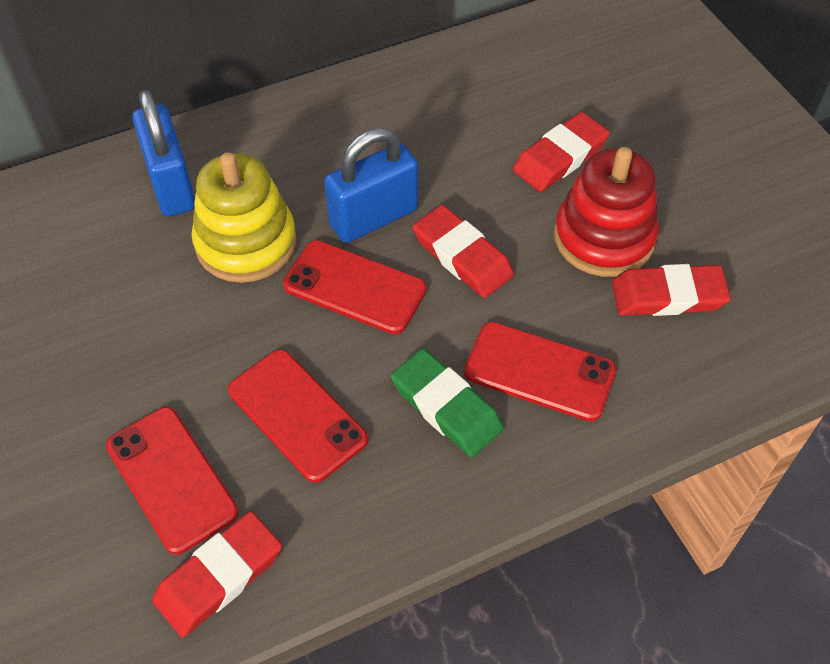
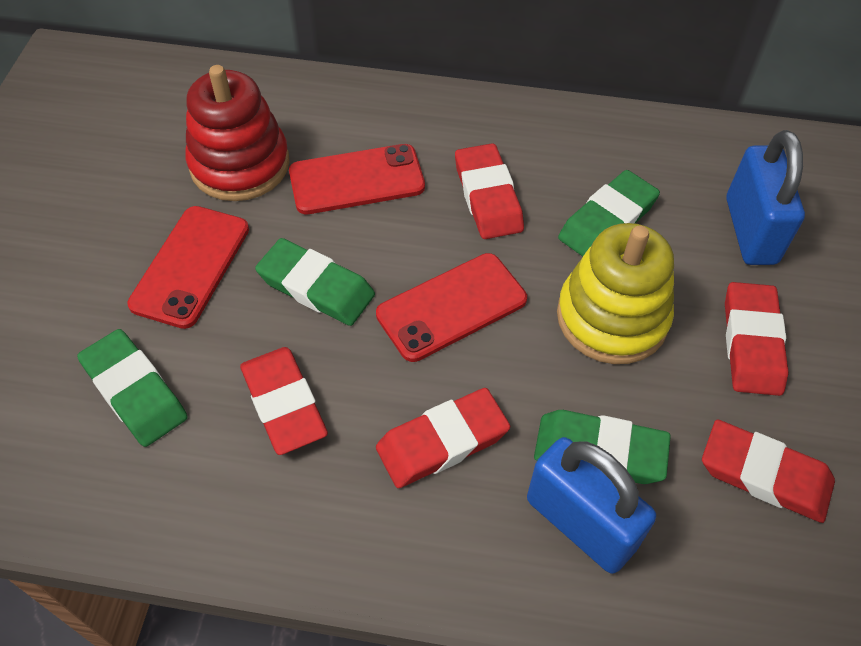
green eraser: 1 -> 4
red eraser: 4 -> 5
red phone: 4 -> 3

